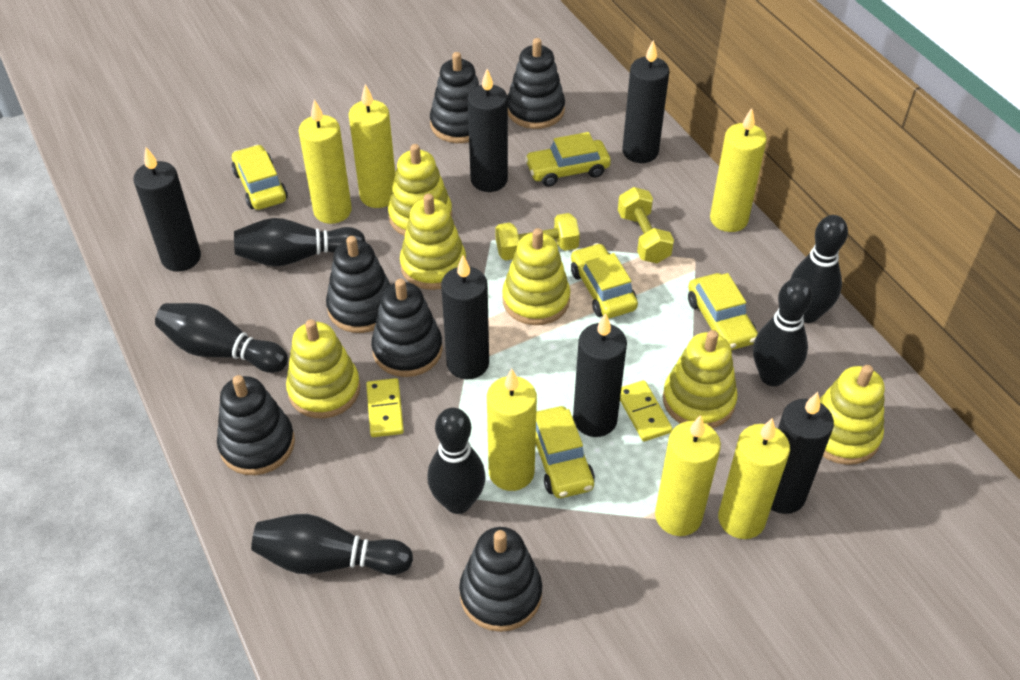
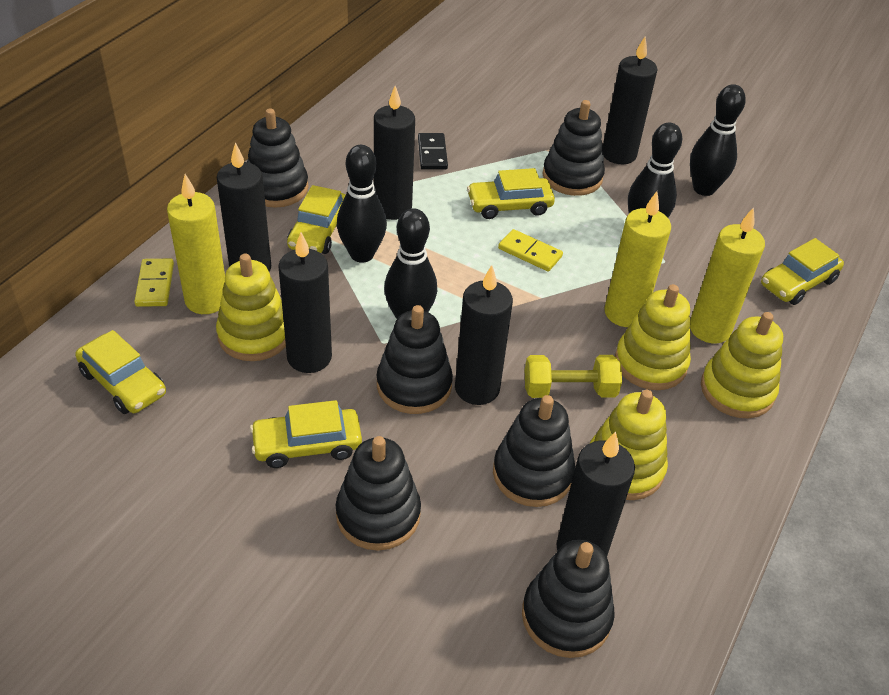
black bowling pin: 6 -> 4
black domino: 0 -> 1
yellow candle: 6 -> 3
yellow dumbbell: 2 -> 1
yellow stacking toy: 6 -> 4

